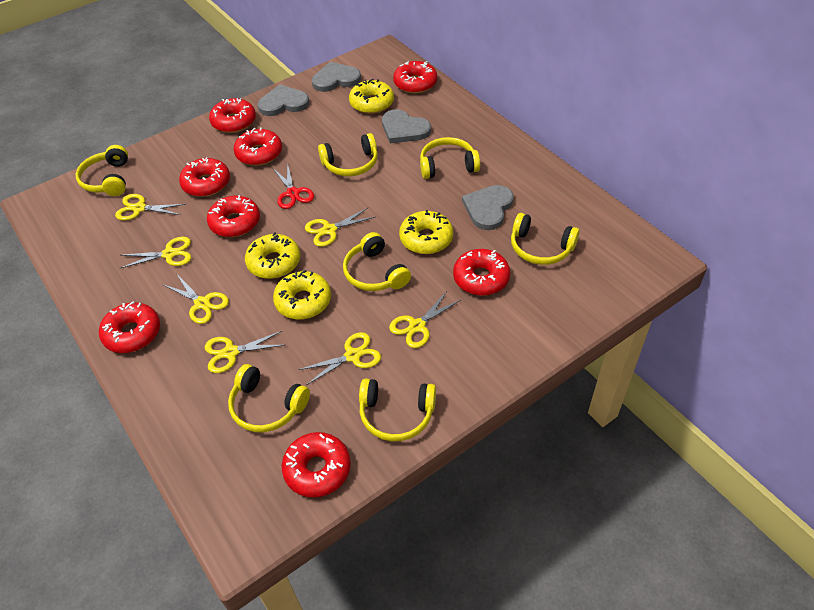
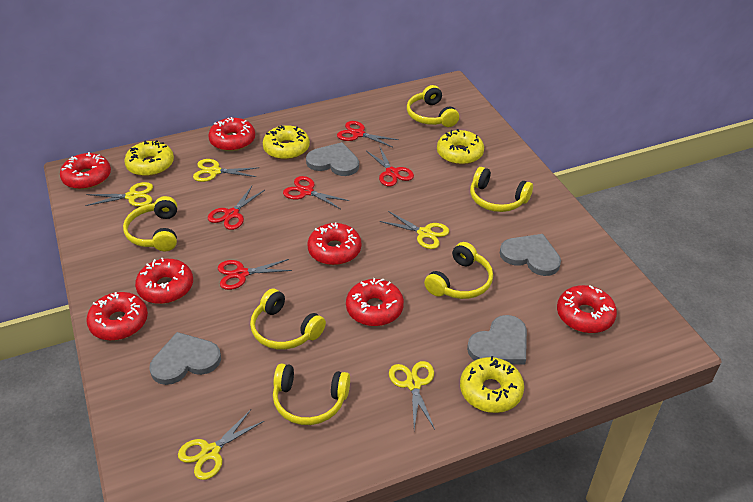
red donut: 8 -> 7
red scissors: 1 -> 5
yellow headphones: 7 -> 6
yellow scissors: 7 -> 5

